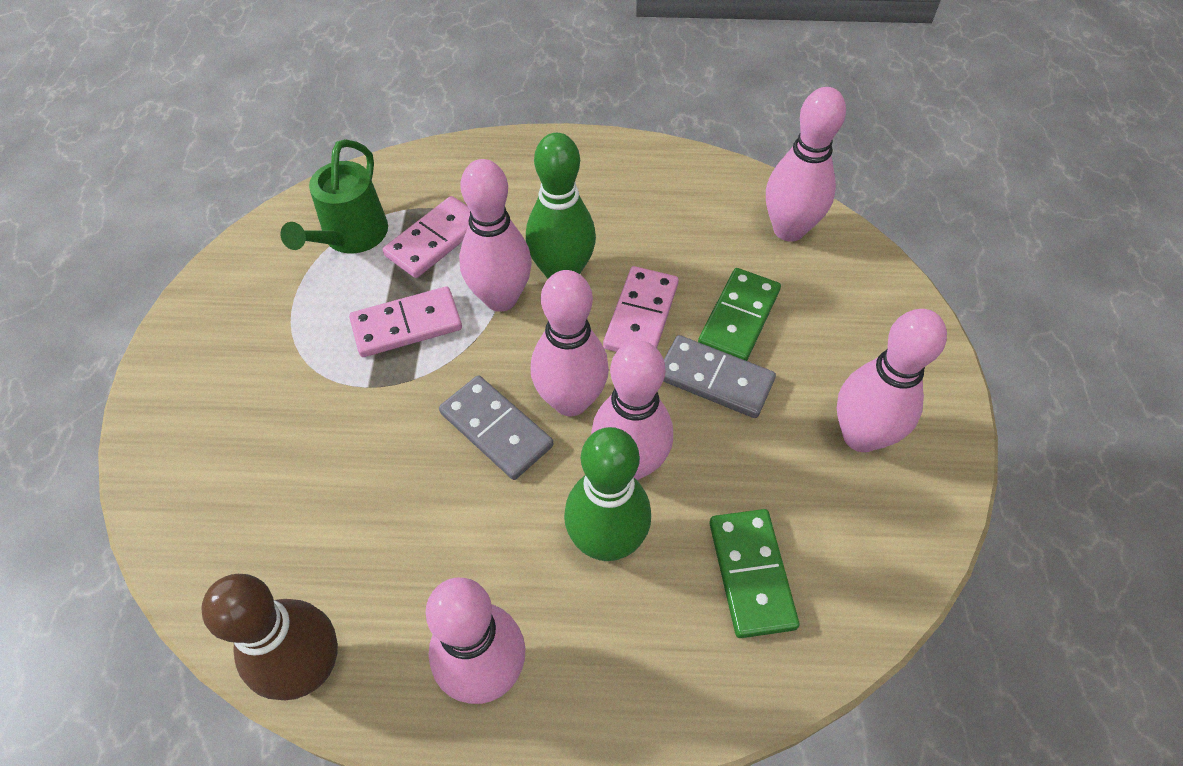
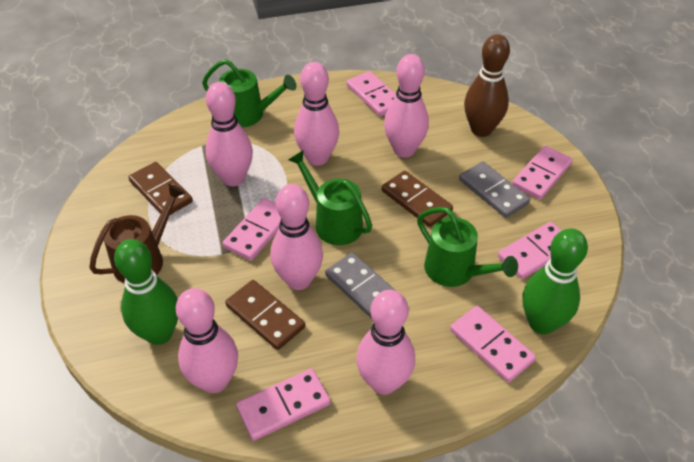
brown domino: 0 -> 3
brown watering can: 0 -> 1
green domino: 2 -> 0
green watering can: 1 -> 3
pink domino: 3 -> 6

